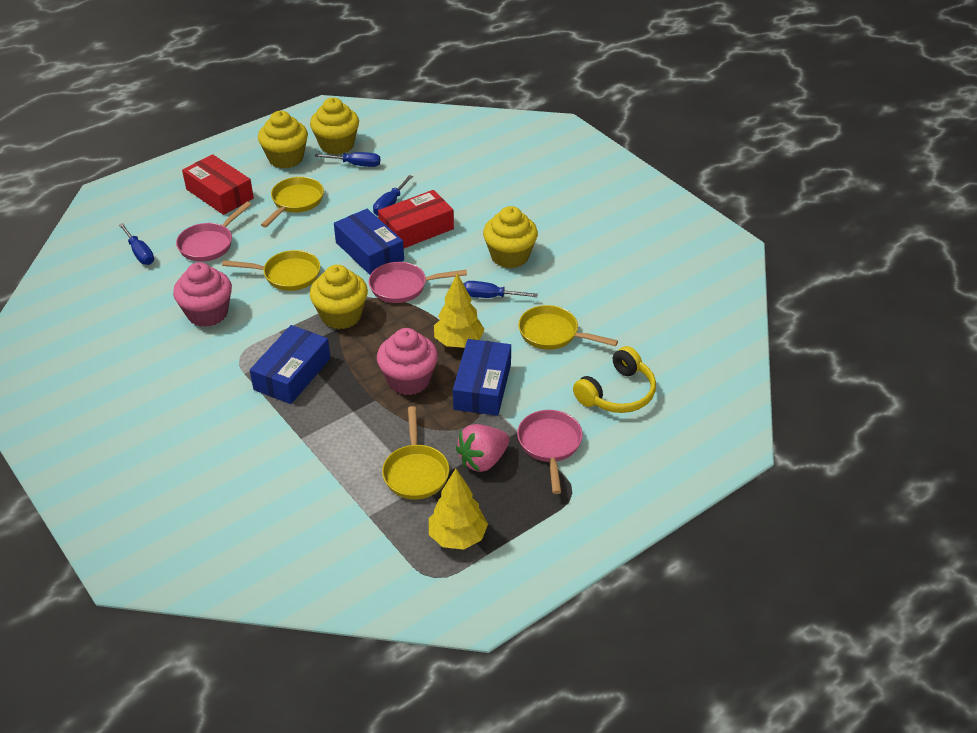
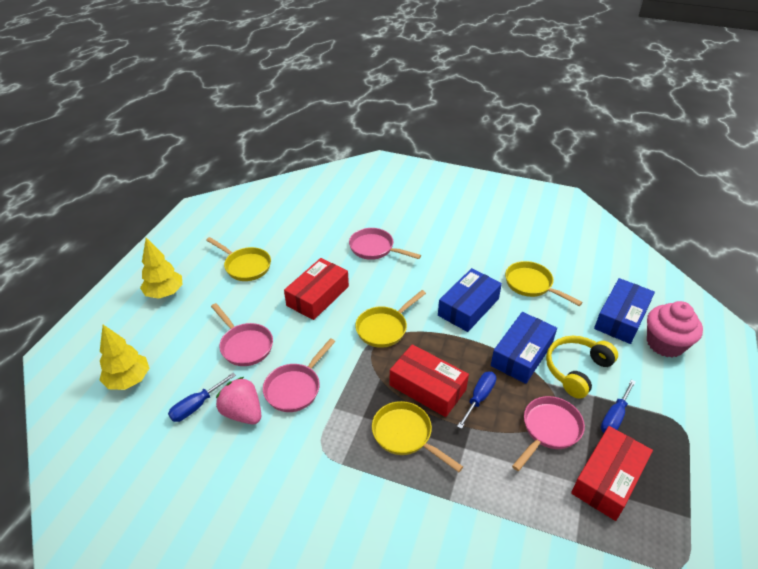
blue screwdriver: 4 -> 3
pink cupcake: 2 -> 1
pink pan: 3 -> 4
red box: 2 -> 3
yellow cupcake: 4 -> 0

